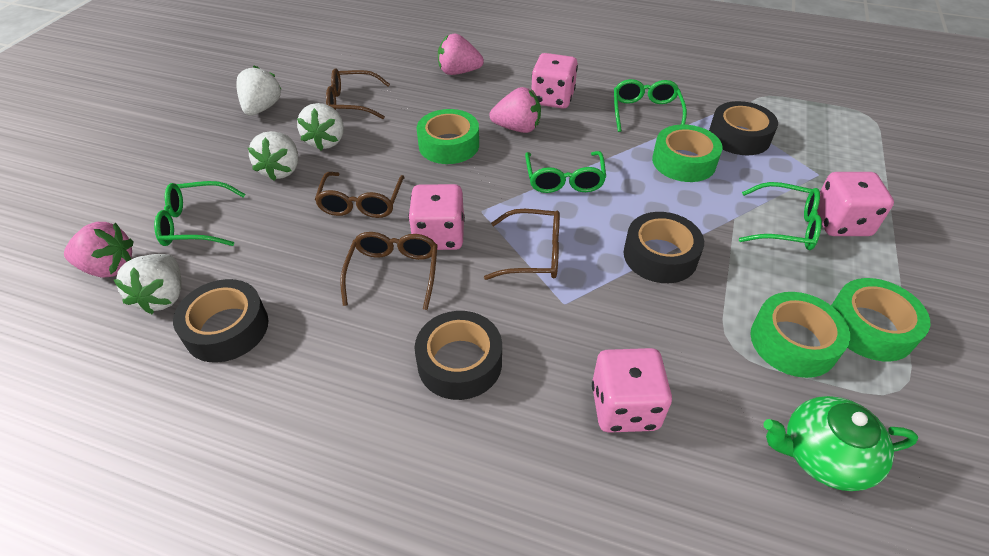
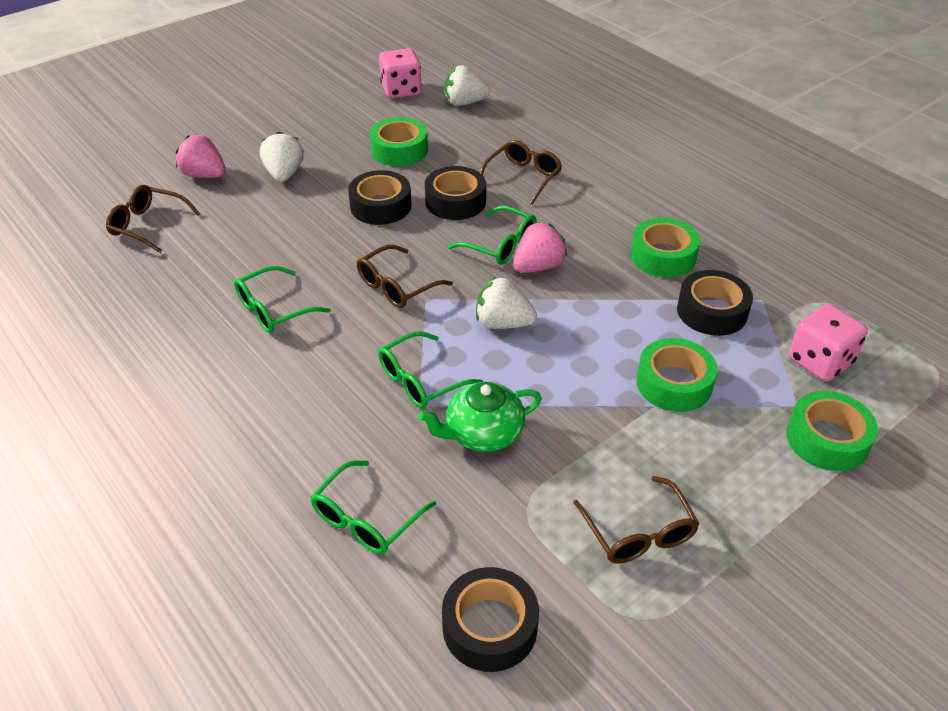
pink dice: 4 -> 2
pink strawberry: 3 -> 2
white strawberry: 4 -> 3

